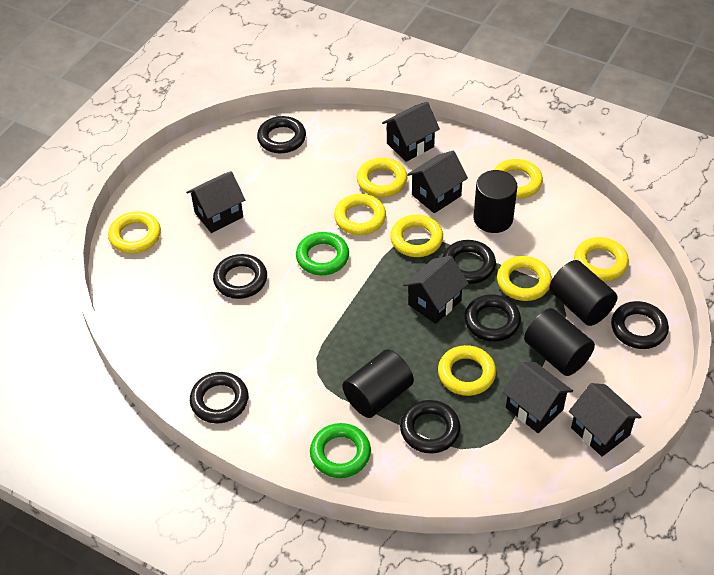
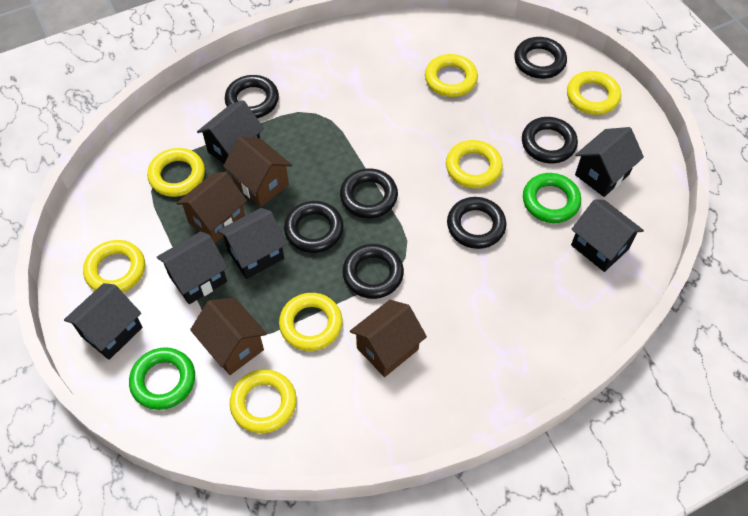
black cylinder: 4 -> 0
brown house: 0 -> 4
yellow ring: 8 -> 7

